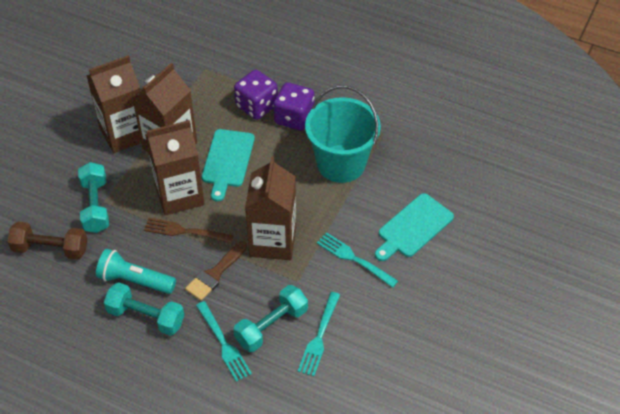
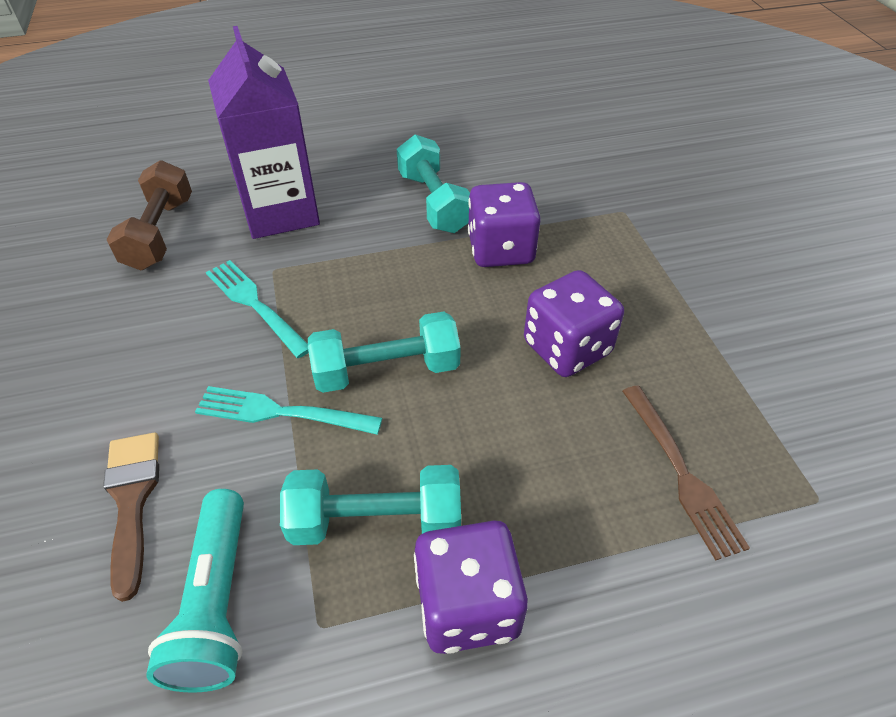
brown carton: 4 -> 0
purple carton: 0 -> 1
purple dice: 2 -> 3
turquoise bucket: 1 -> 0
turquoise cutting board: 2 -> 0
turquoise fork: 3 -> 2

